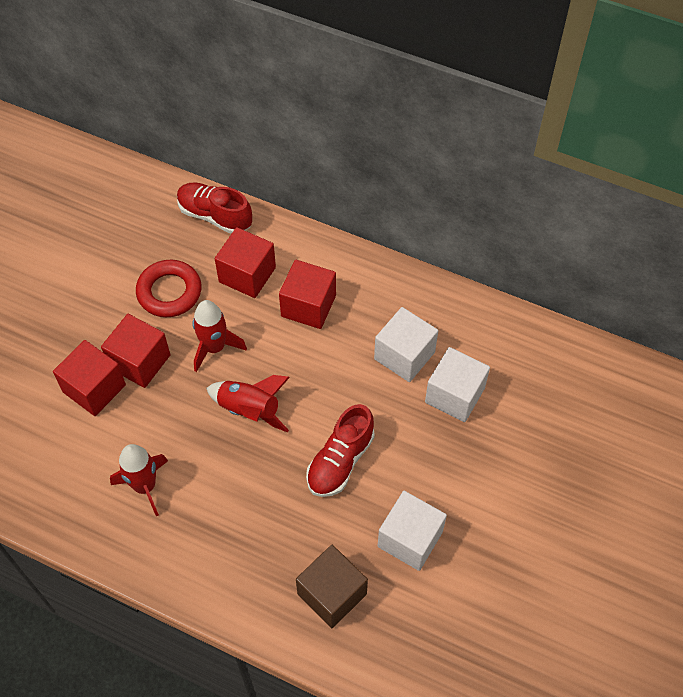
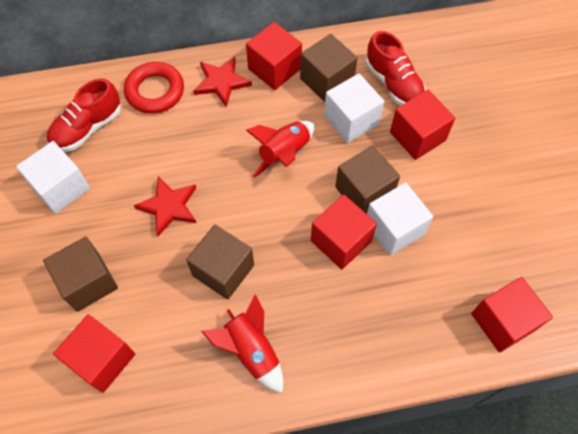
brown cube: 1 -> 4
red cube: 4 -> 5
red rocket: 3 -> 2
red star: 0 -> 2

